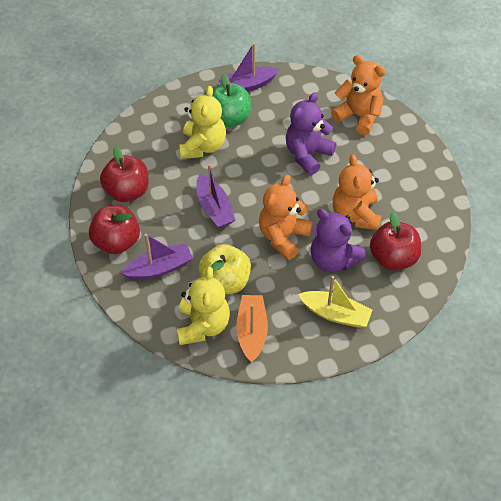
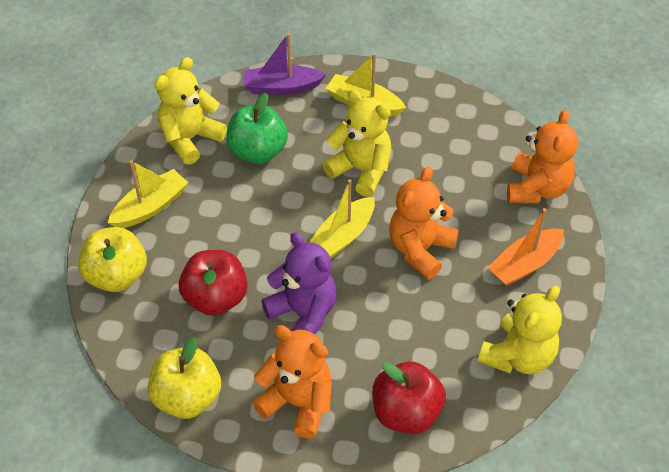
purple boat: 3 -> 1
purple teddy bear: 2 -> 1
red apple: 3 -> 2
yellow apple: 1 -> 2
yellow boat: 1 -> 3
yellow teddy bear: 2 -> 3

